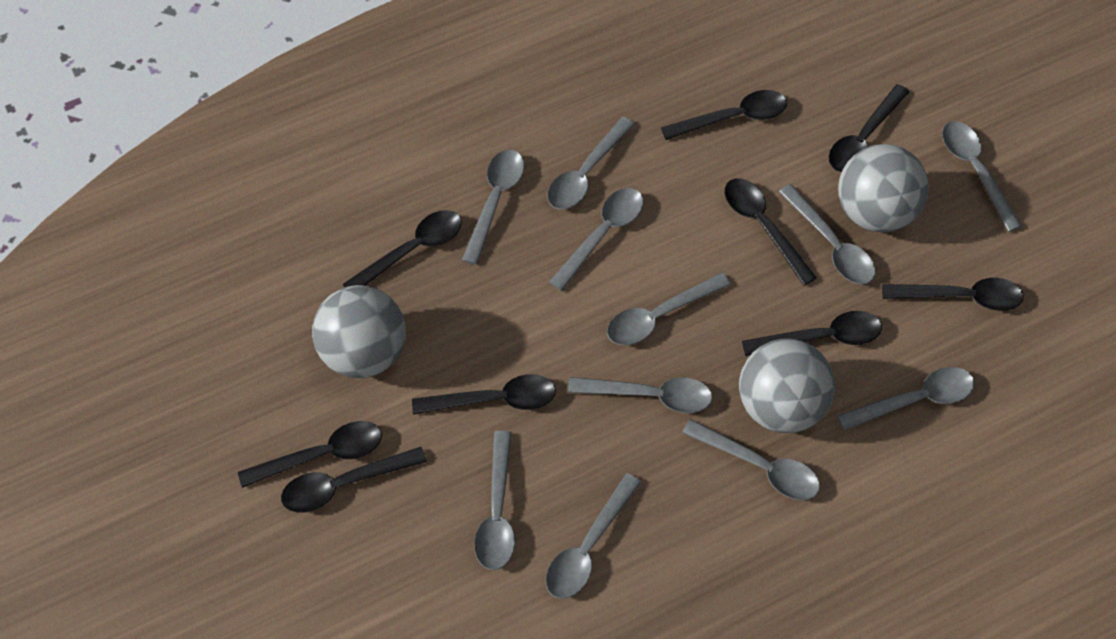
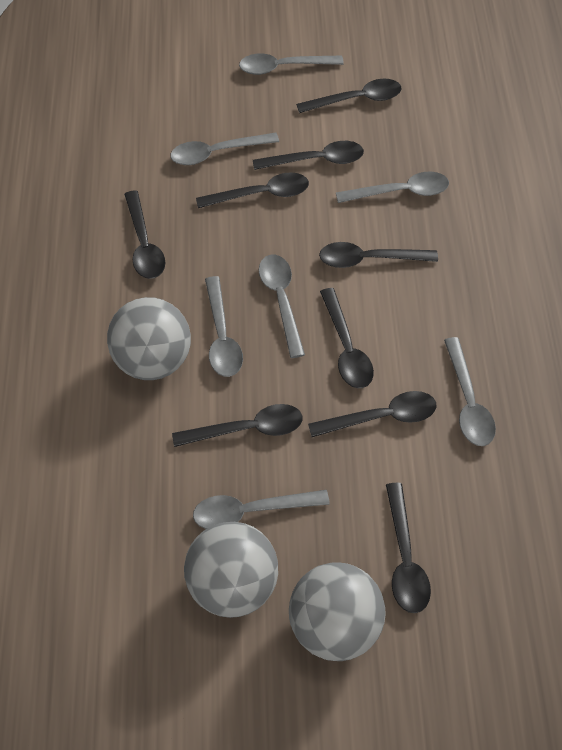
grey spoon: 11 -> 7

